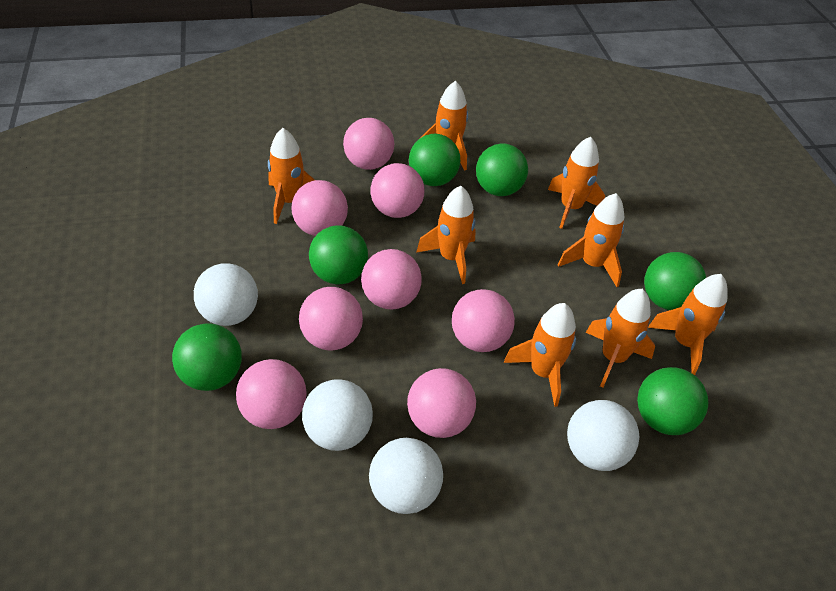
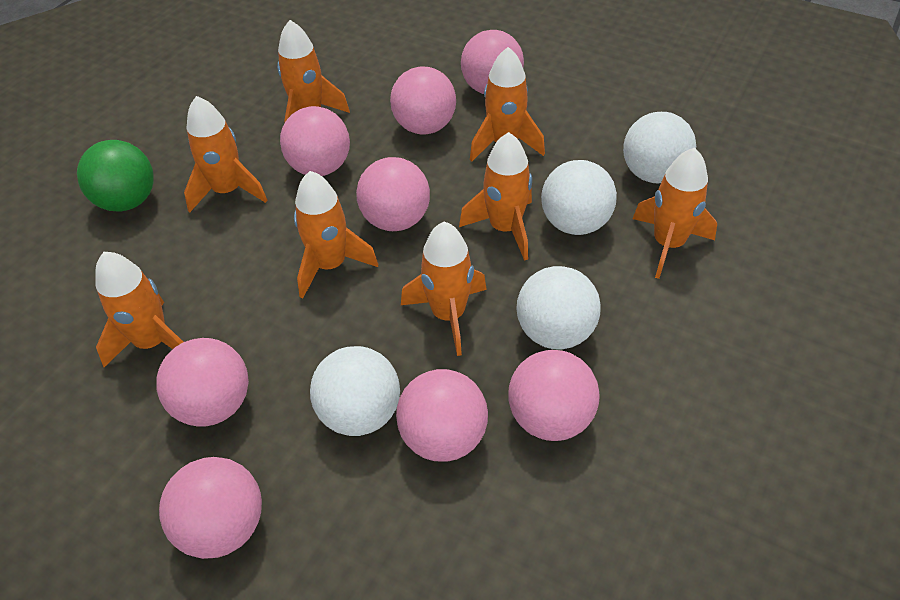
green ball: 6 -> 1

